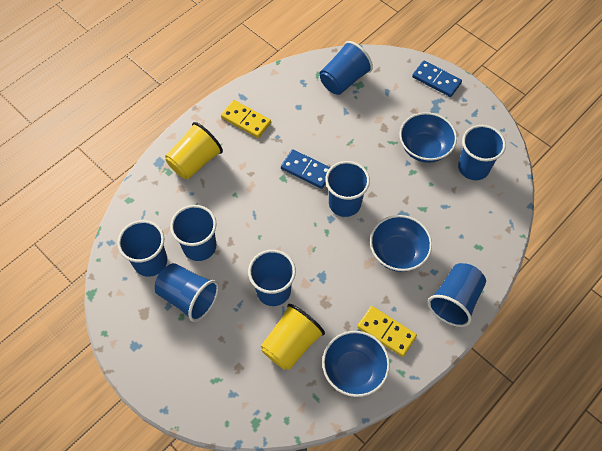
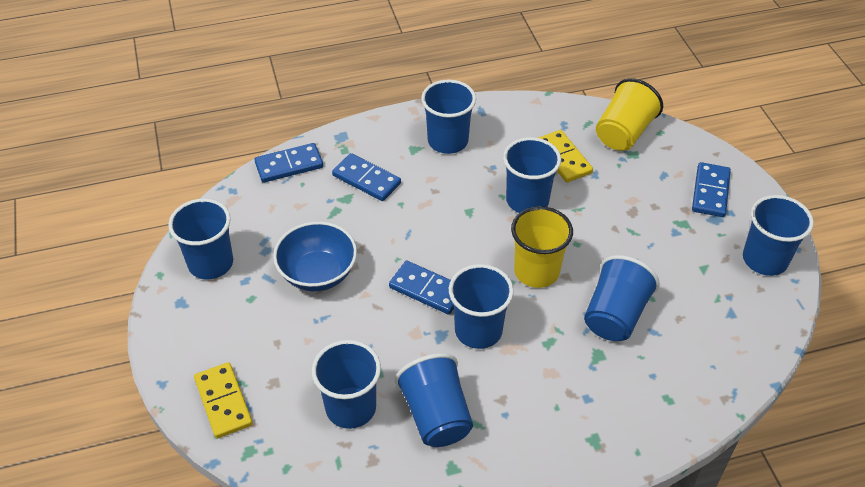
blue bowl: 3 -> 1
blue domino: 2 -> 4

